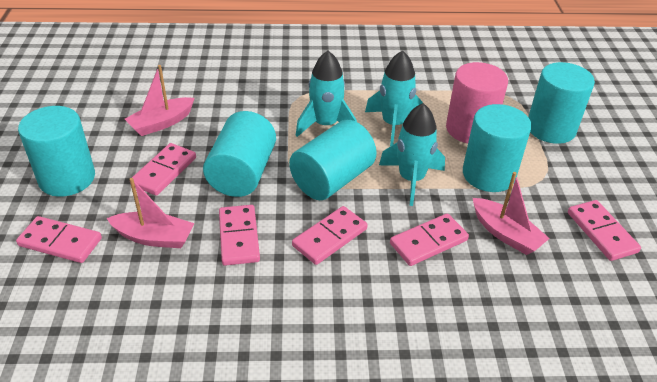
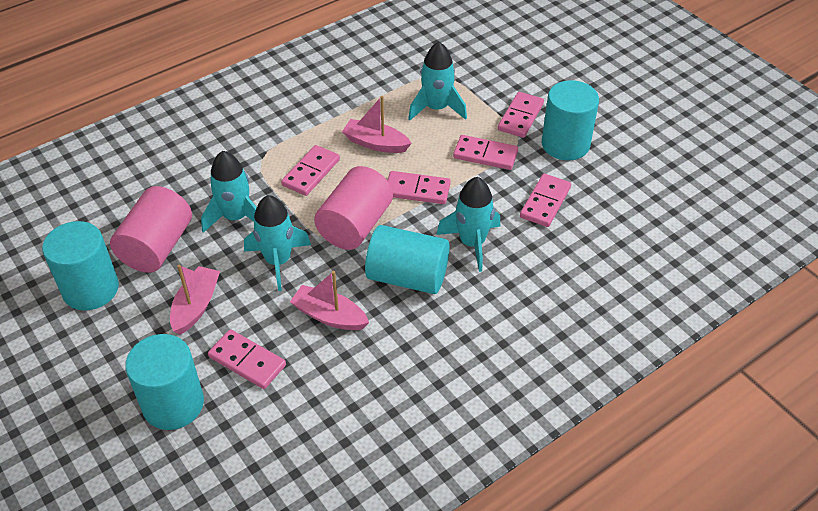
pink cylinder: 1 -> 2
turquoise cylinder: 5 -> 4
turquoise rocket: 3 -> 4

